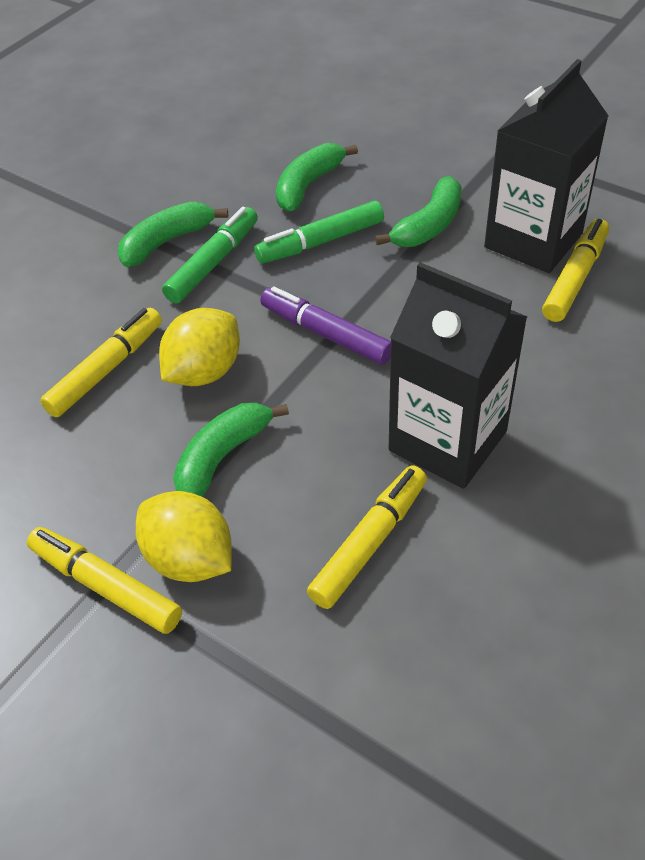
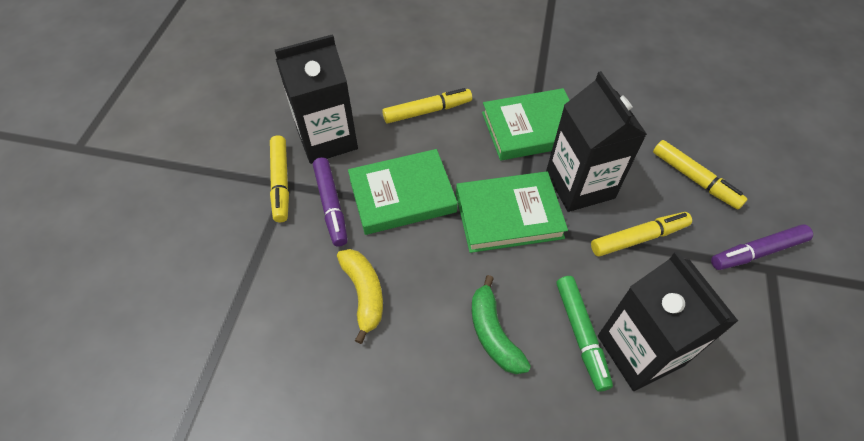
black carton: 2 -> 3
green banana: 4 -> 1
green book: 0 -> 3
green marker: 2 -> 1
purple marker: 1 -> 2
yellow banana: 0 -> 1
yellow lemon: 2 -> 0

